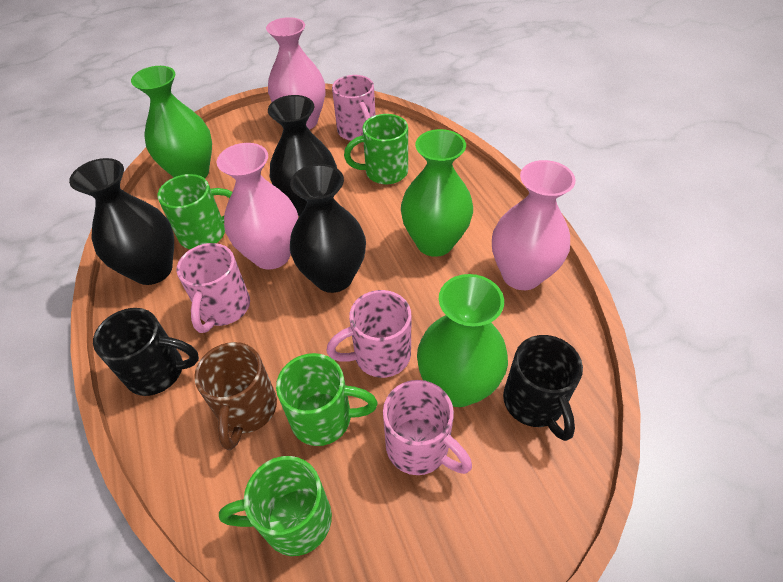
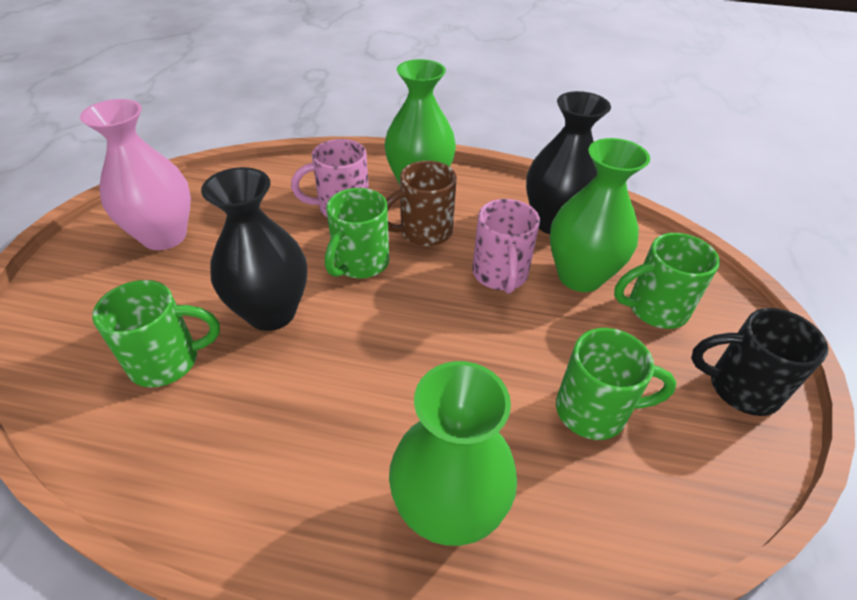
black mug: 2 -> 1
black vase: 3 -> 2
pink mug: 4 -> 2
pink vase: 3 -> 1

